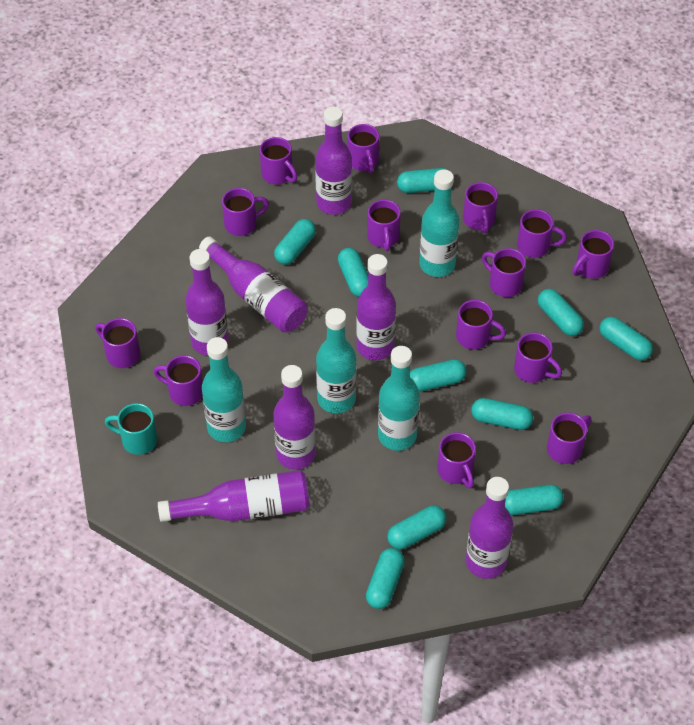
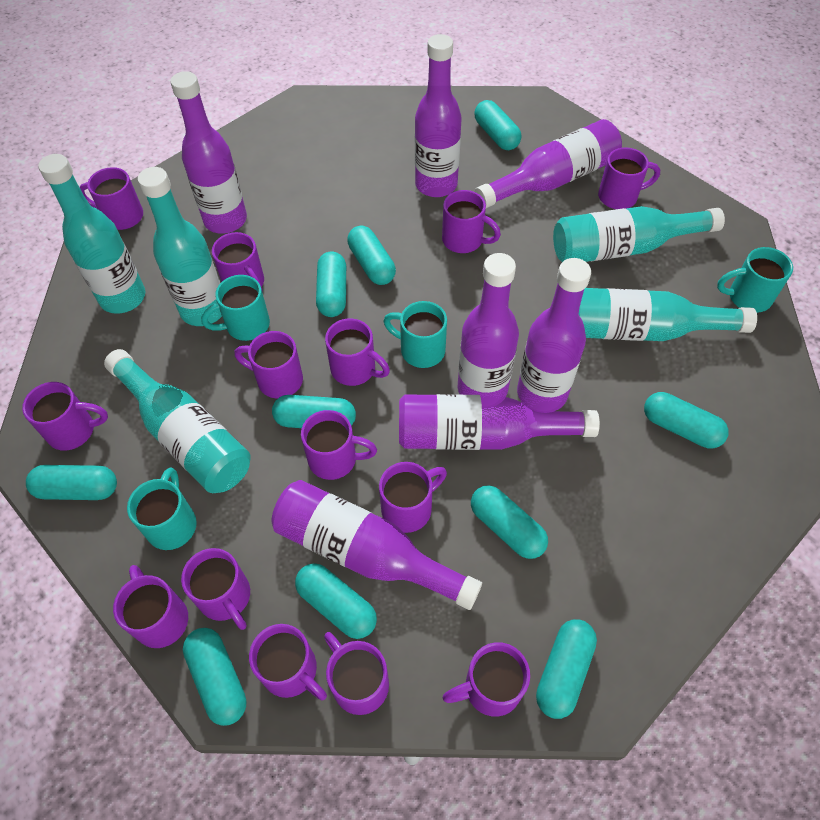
turquoise bottle: 4 -> 5
turquoise mug: 1 -> 4

